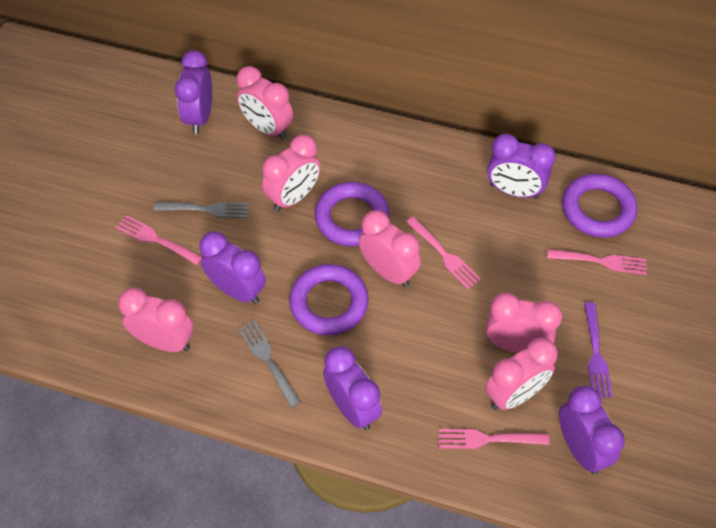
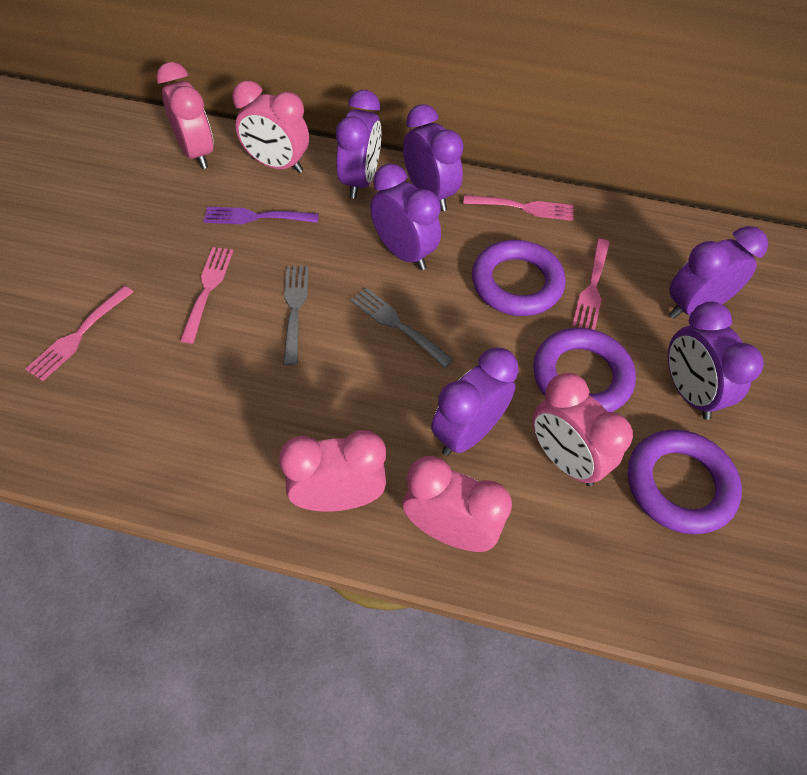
pink clock: 6 -> 5
purple clock: 5 -> 6

